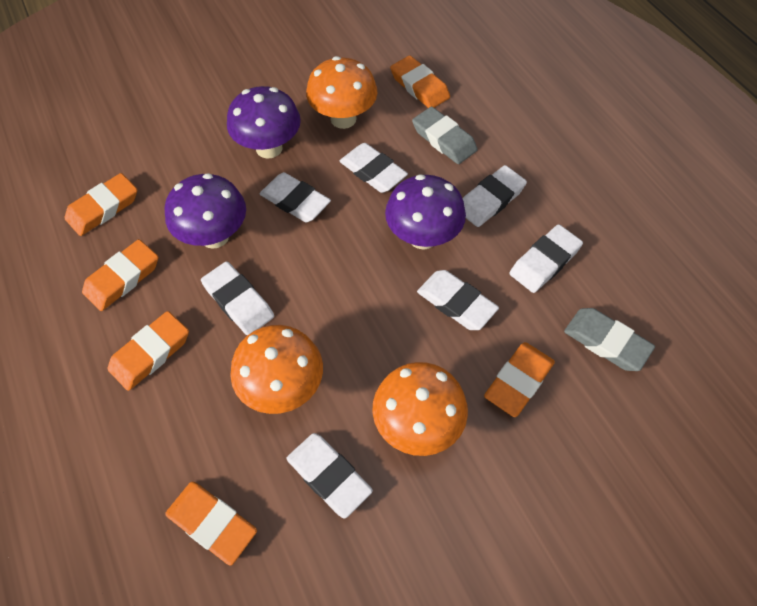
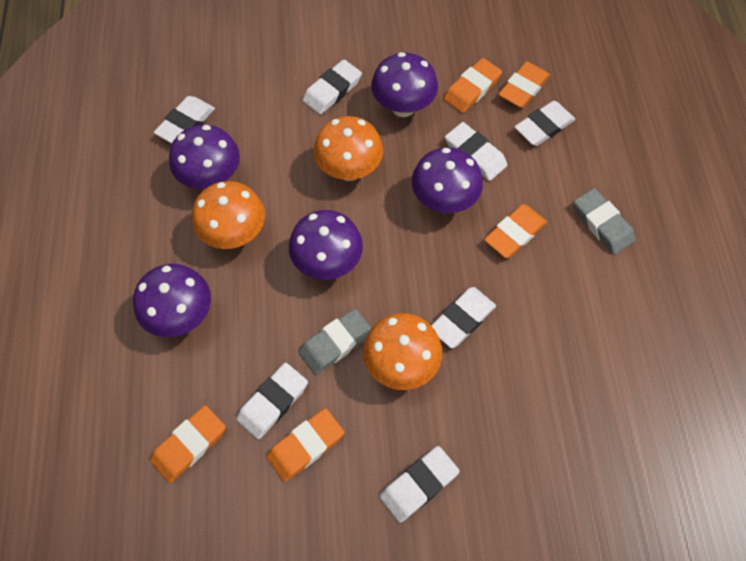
orange eraser: 6 -> 5
purple mushroom: 3 -> 5

